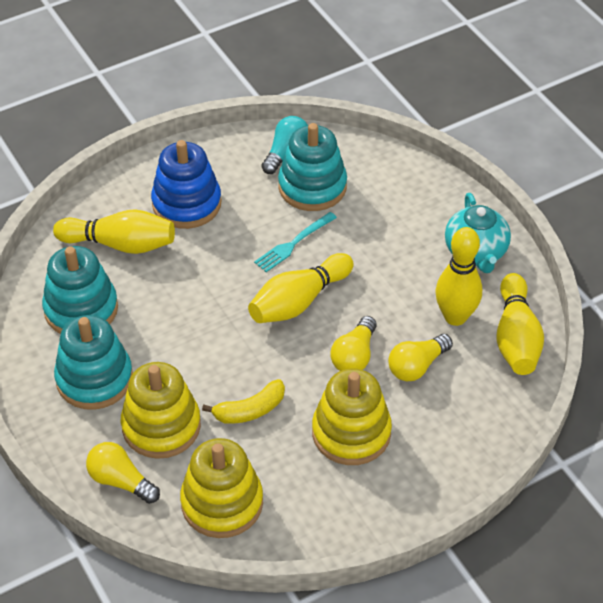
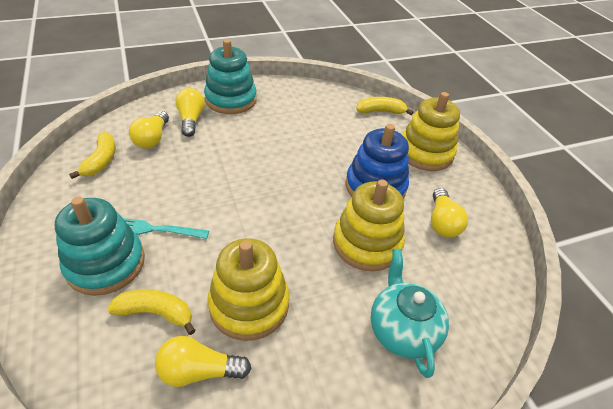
turquoise light bulb: 1 -> 0
turquoise stacking toy: 3 -> 2
yellow banana: 1 -> 3
yellow bowling pin: 4 -> 0
yellow light bulb: 3 -> 4

